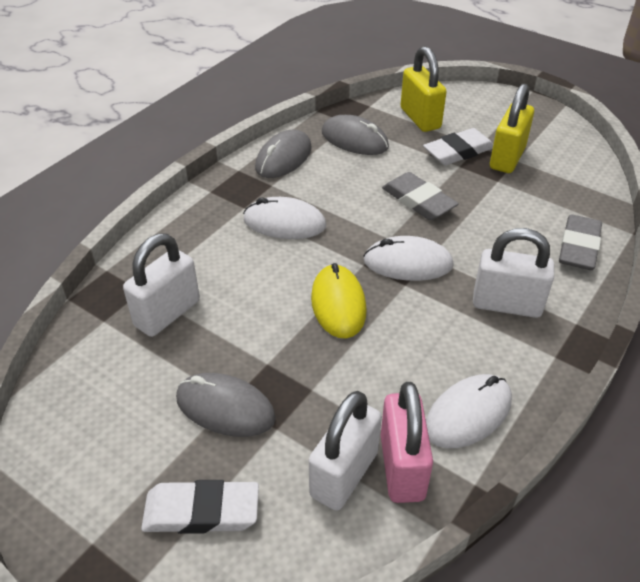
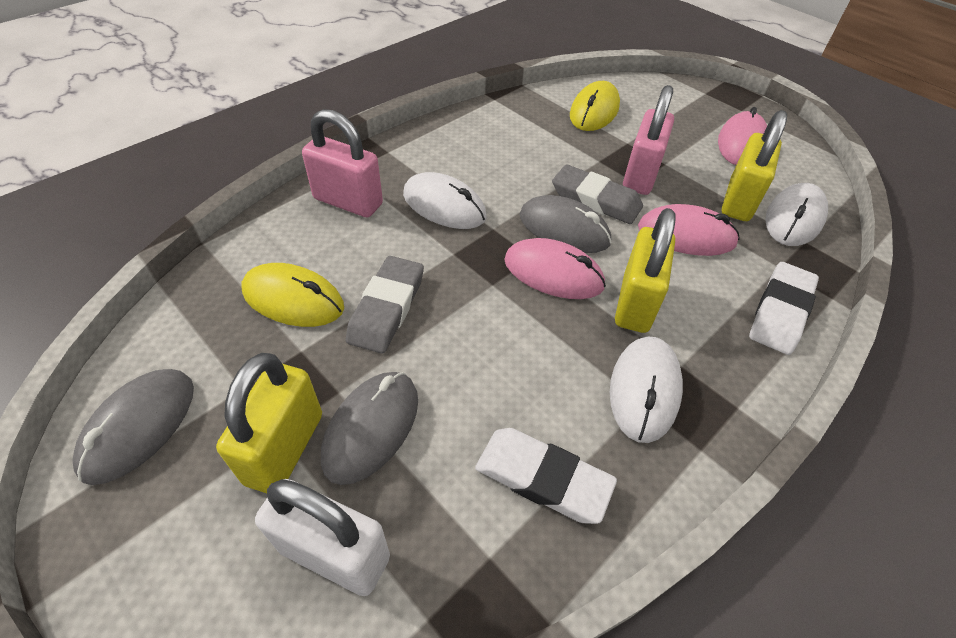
pink mouse: 0 -> 3
pink padlock: 1 -> 2
white padlock: 3 -> 1
yellow mouse: 1 -> 2
yellow padlock: 2 -> 3

